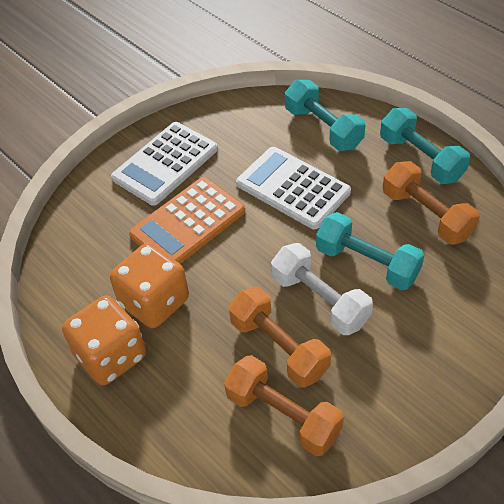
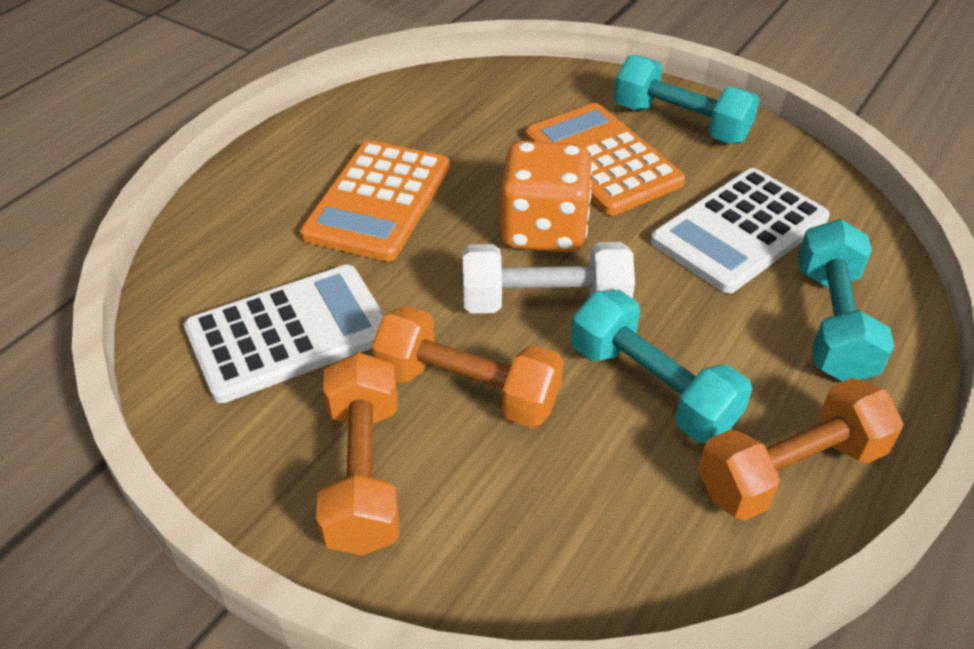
orange calculator: 1 -> 2
orange dice: 2 -> 1

